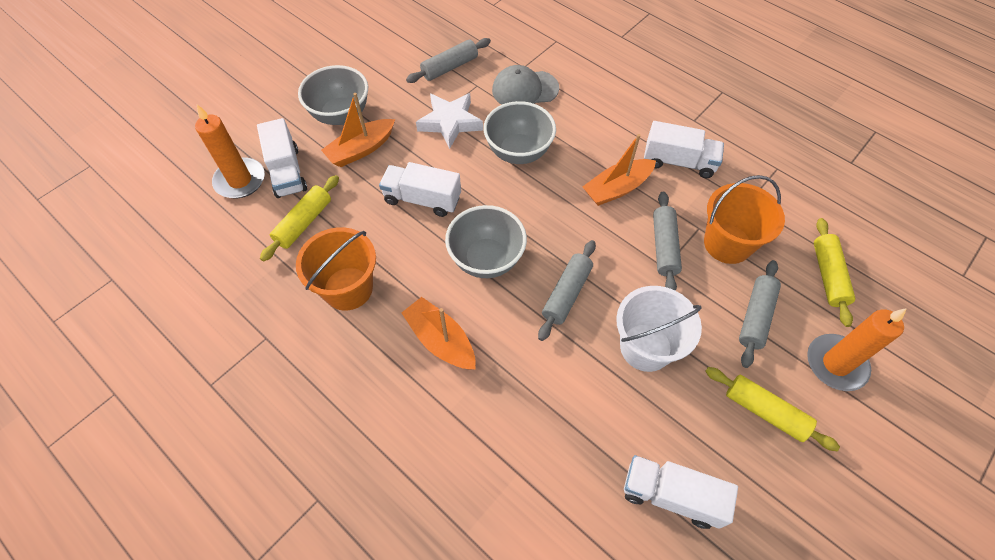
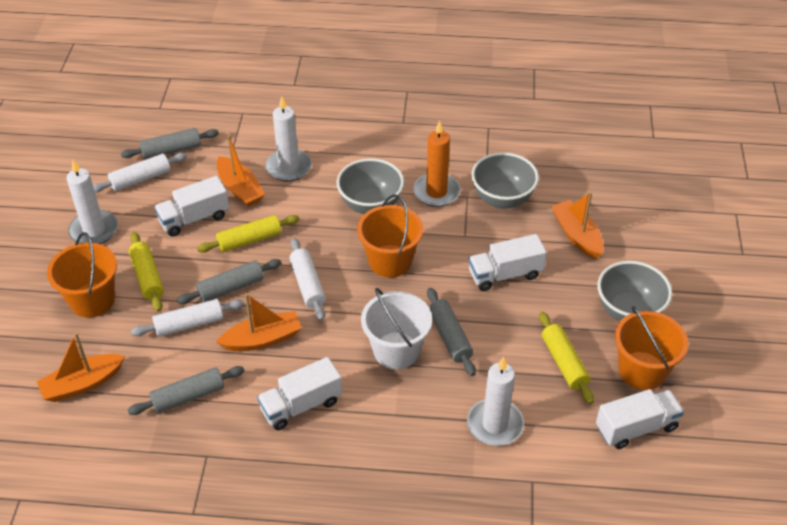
grey cap: 1 -> 0
orange boat: 3 -> 4
orange bucket: 2 -> 3
orange candle: 2 -> 1
white candle: 0 -> 3
white rolling pin: 0 -> 3
white star: 1 -> 0

